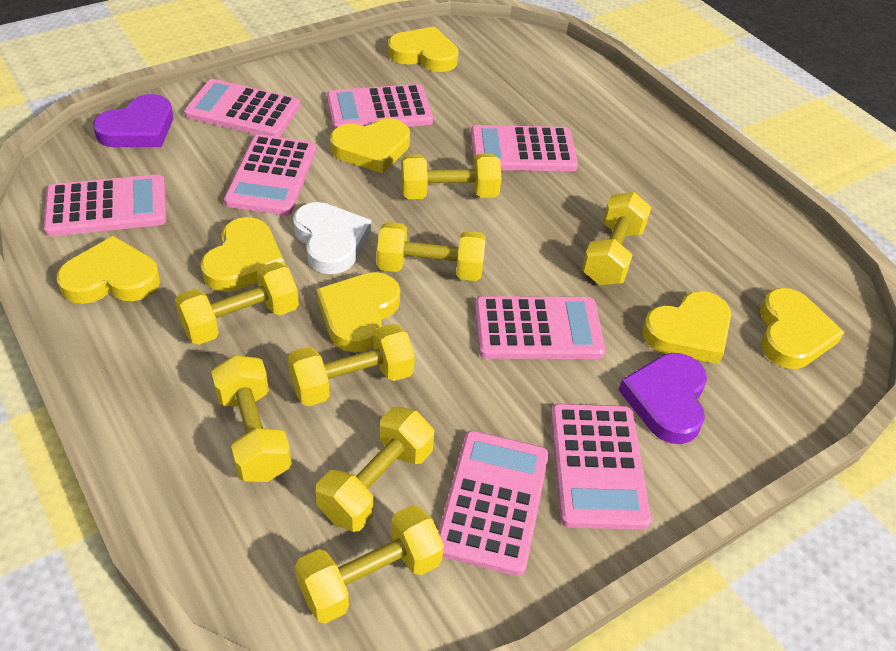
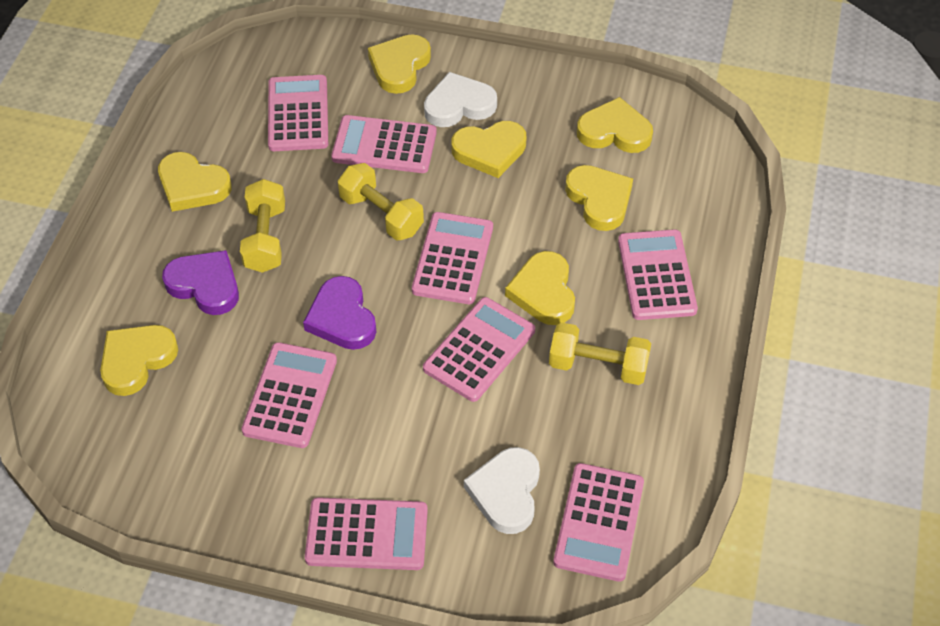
white heart: 1 -> 2
yellow dumbbell: 8 -> 3

